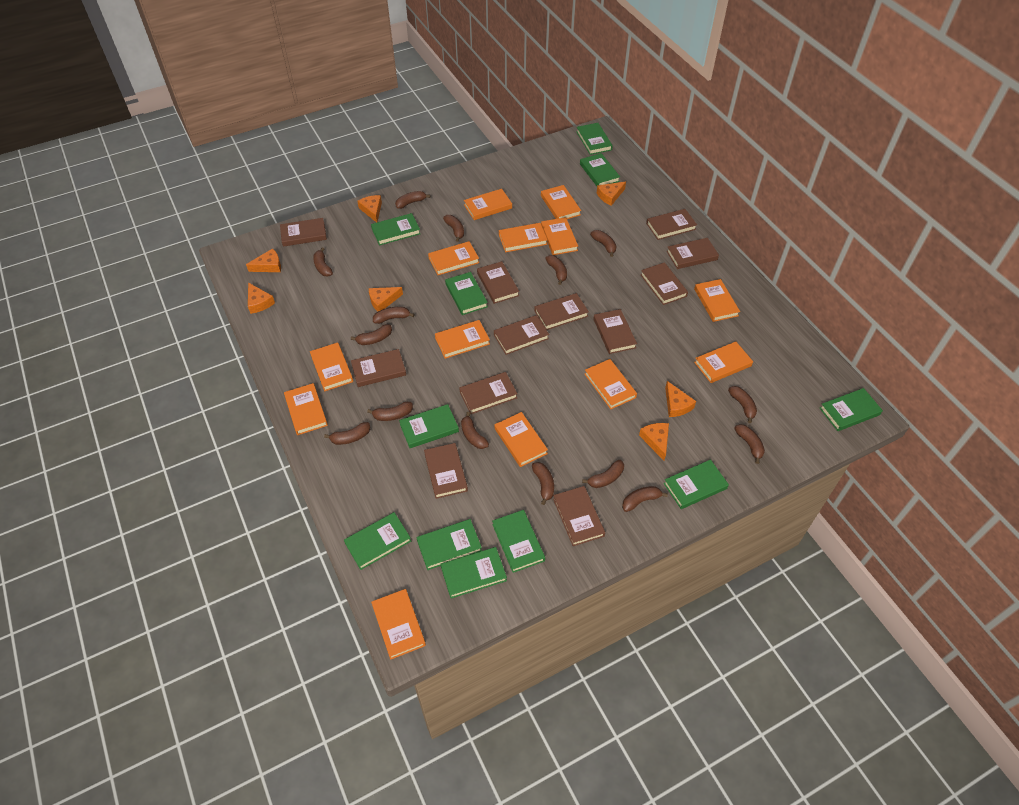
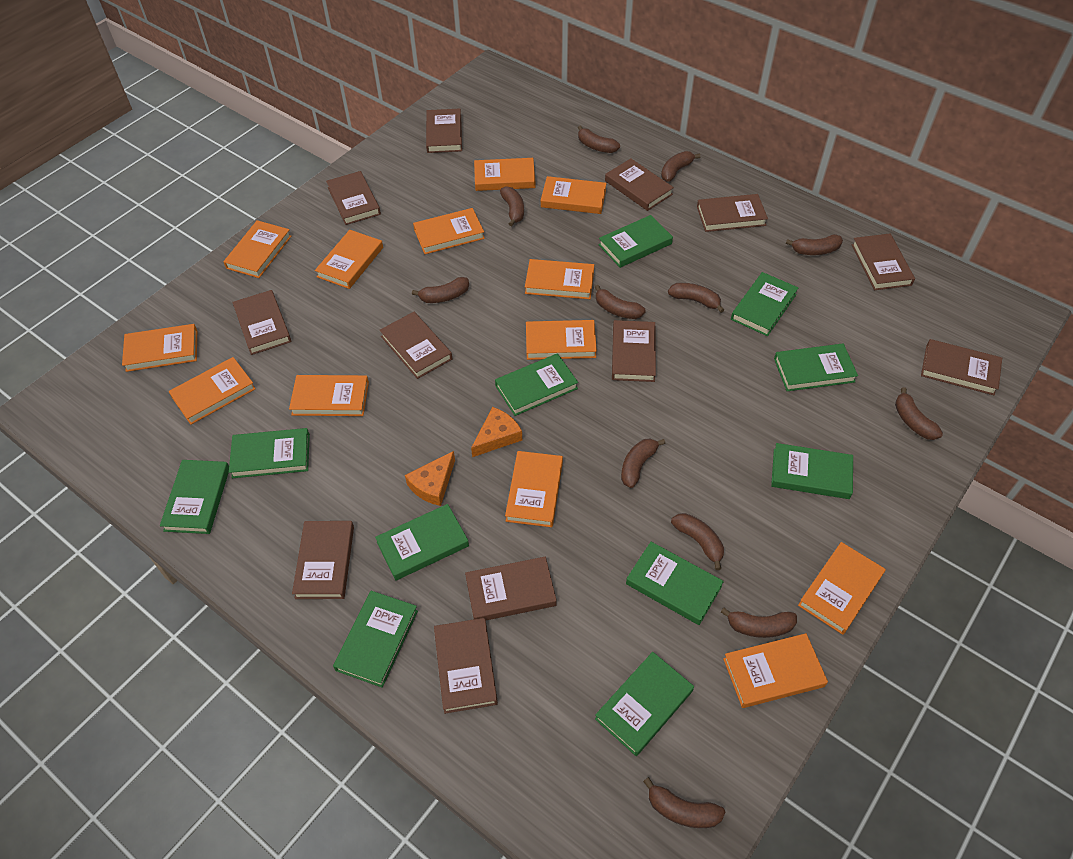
brown banana: 15 -> 12
orange cheese: 7 -> 2

